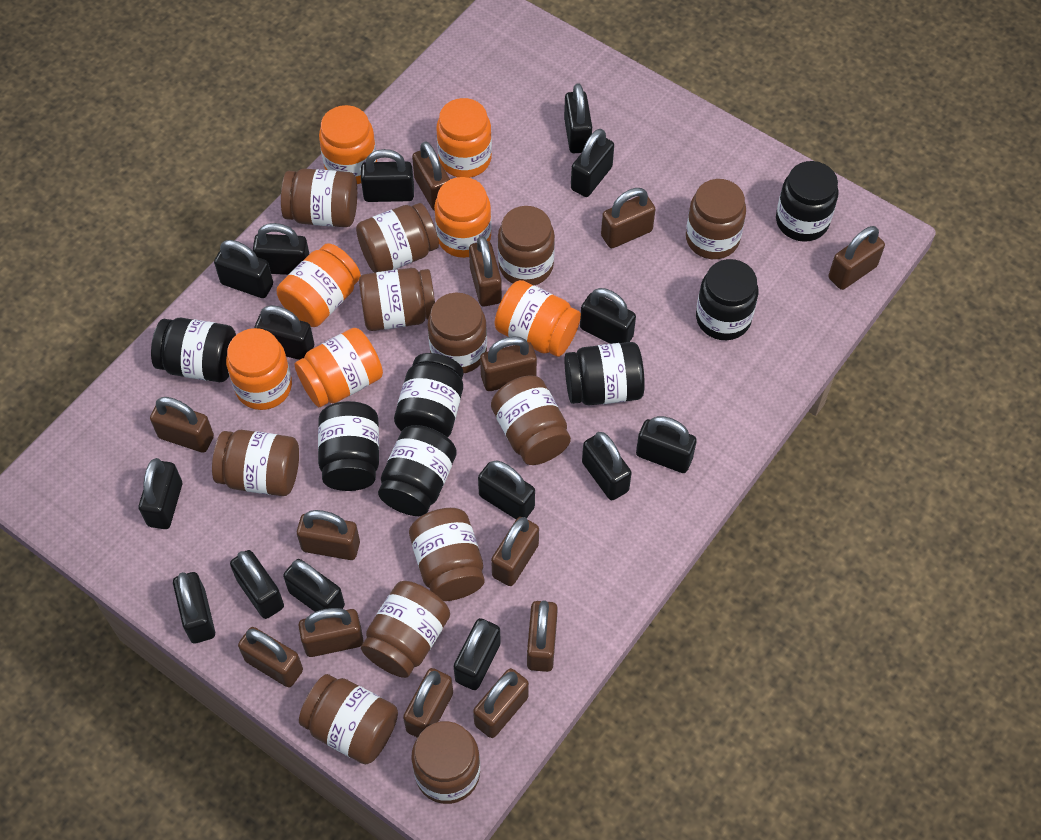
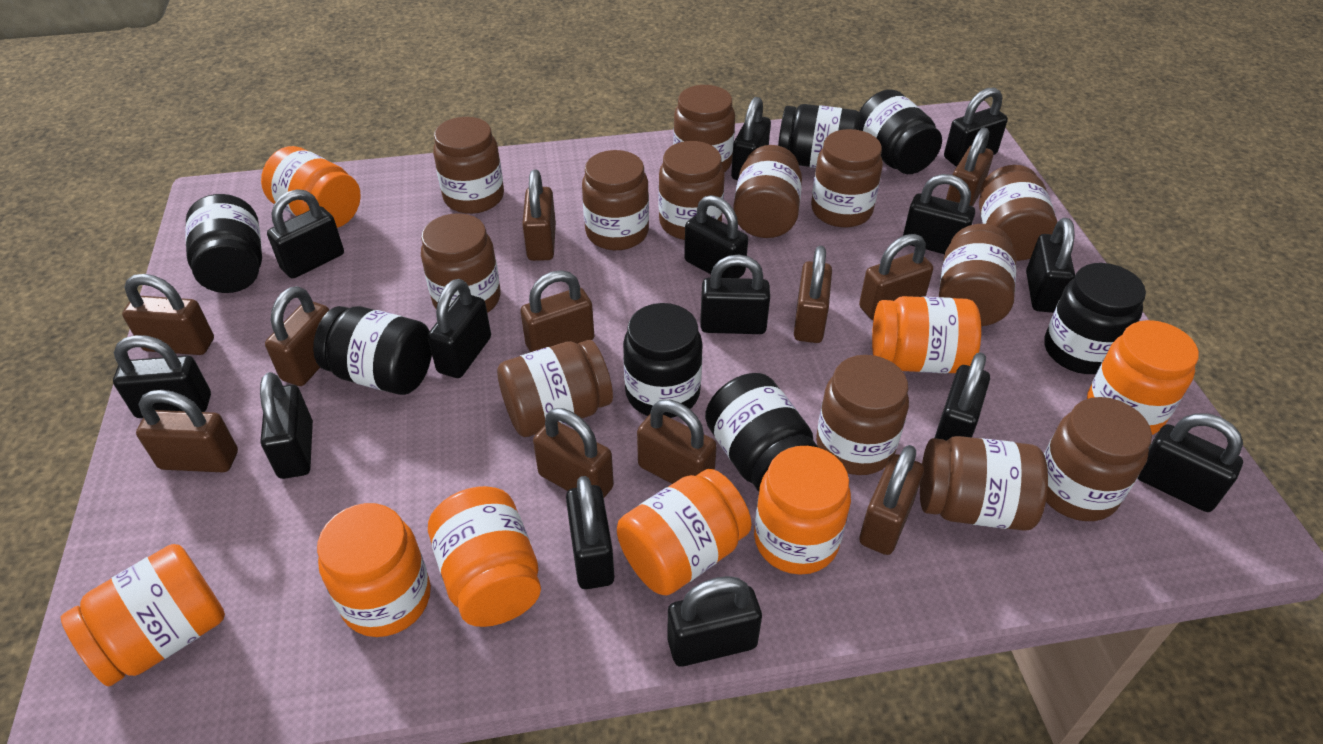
black padlock: 15 -> 14
brown jar: 12 -> 13
brown padlock: 13 -> 11
orange jar: 7 -> 8

